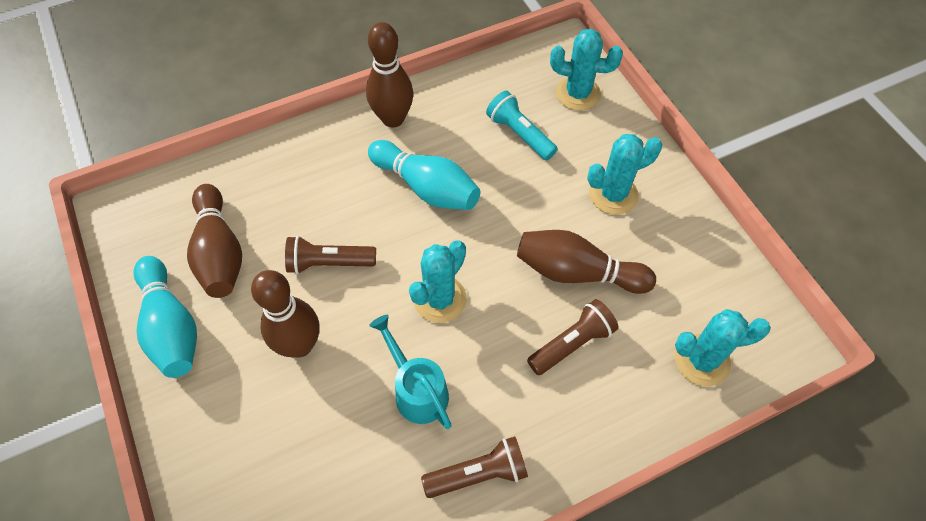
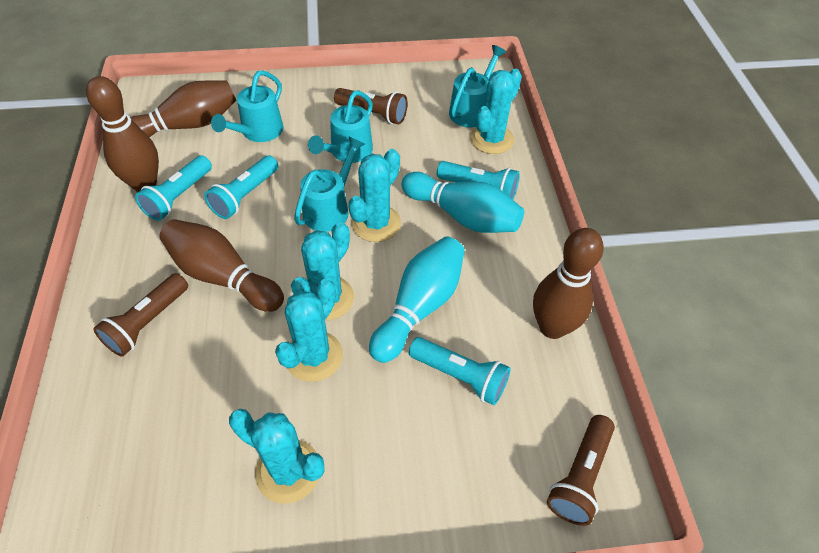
turquoise cactus: 4 -> 5
turquoise flashlight: 1 -> 4
turquoise watering can: 1 -> 4

